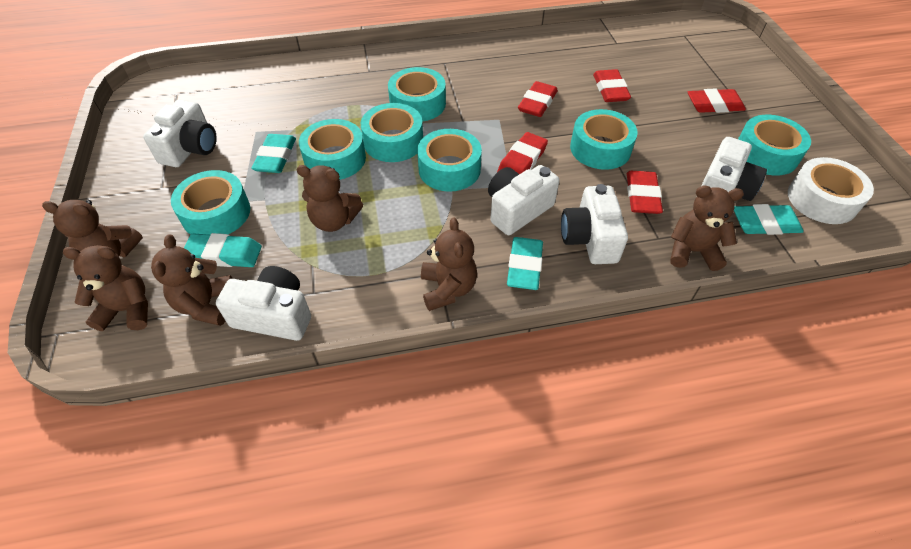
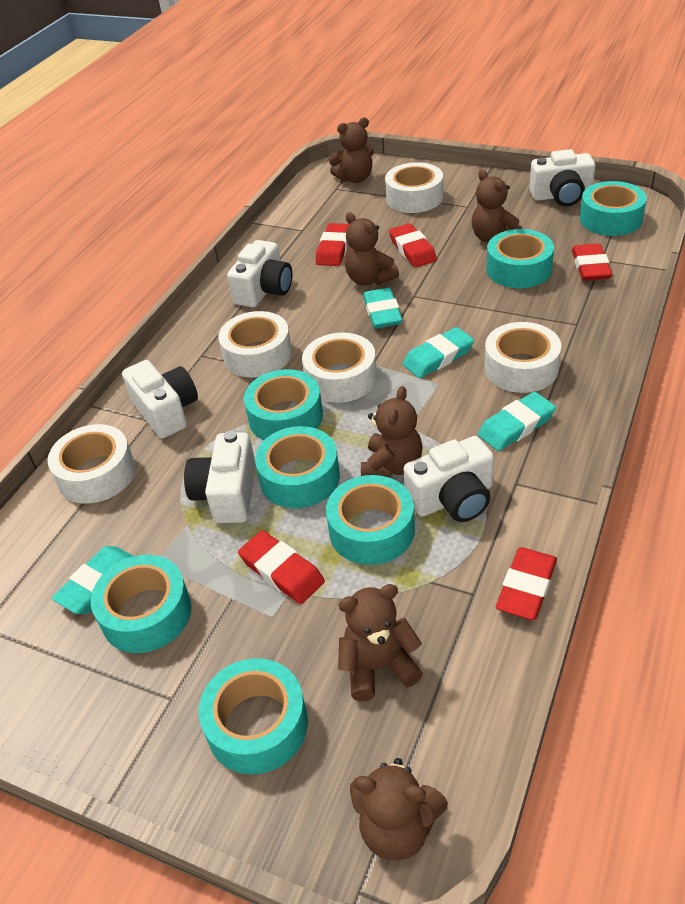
white tape: 1 -> 5

